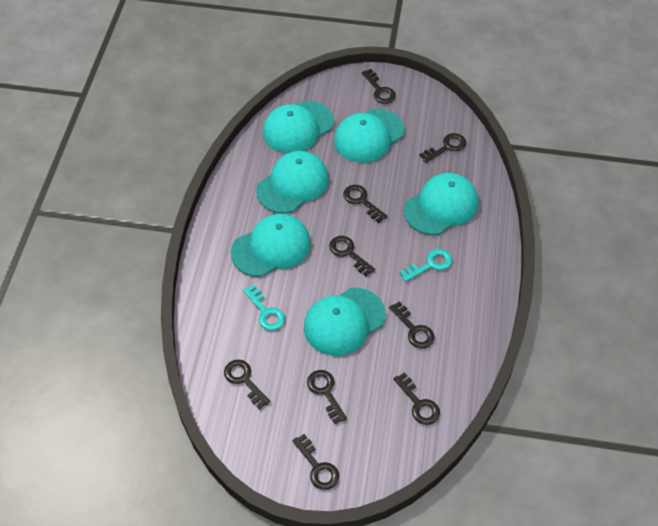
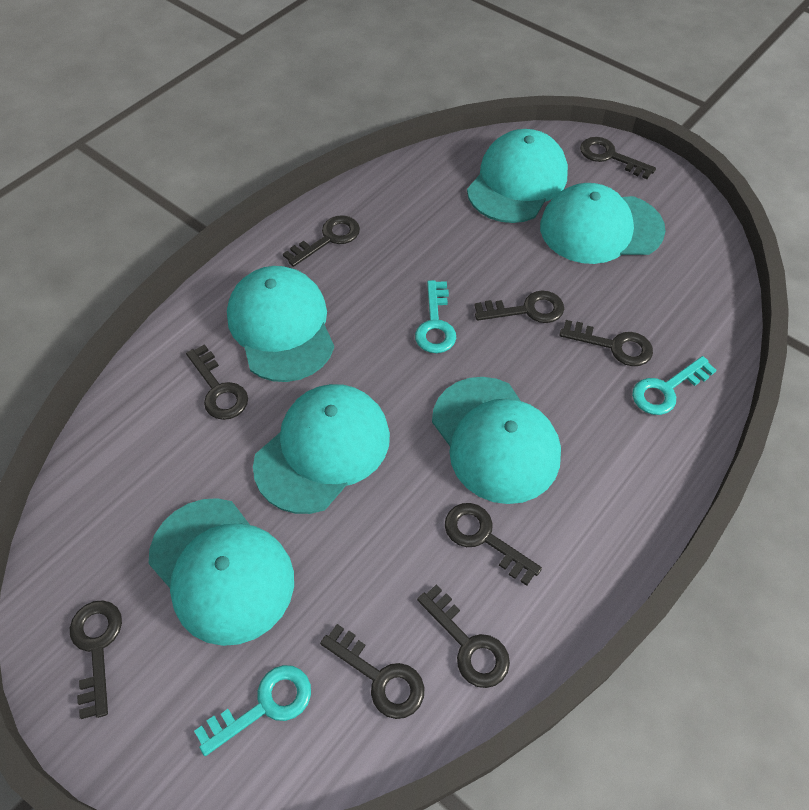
turquoise key: 2 -> 3

